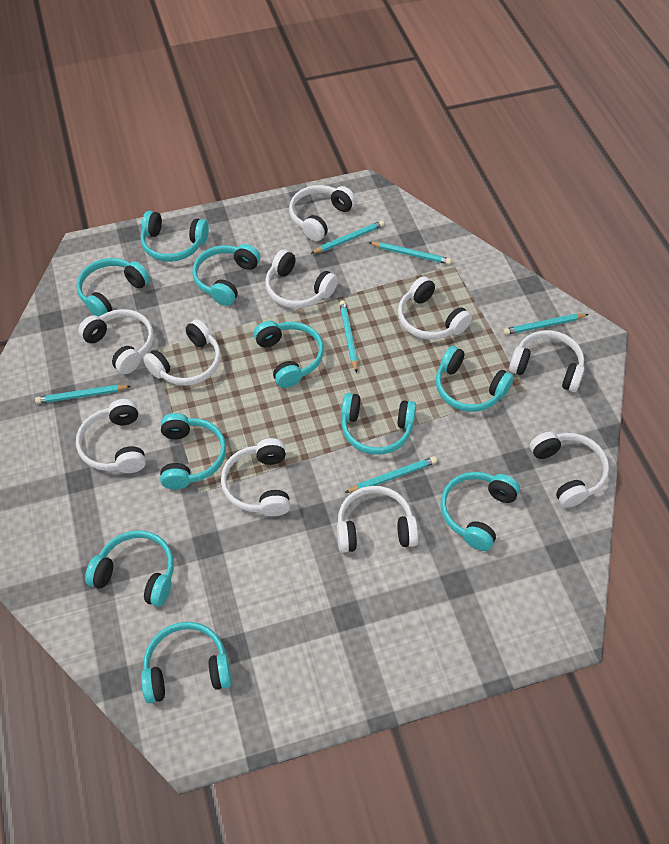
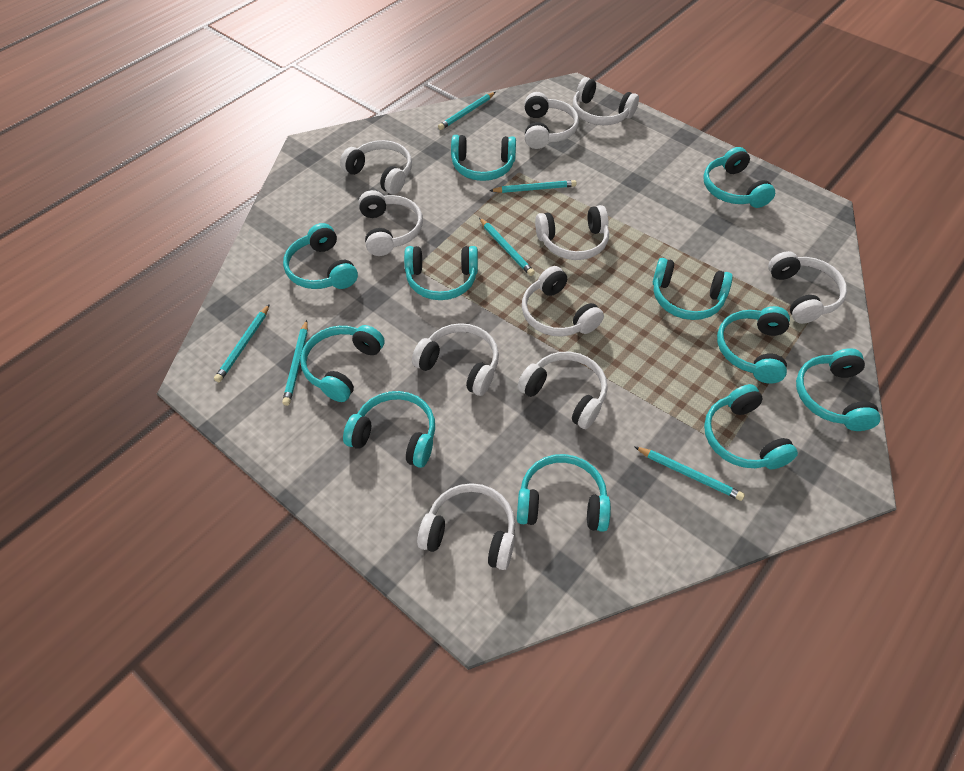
turquoise headphones: 10 -> 11

